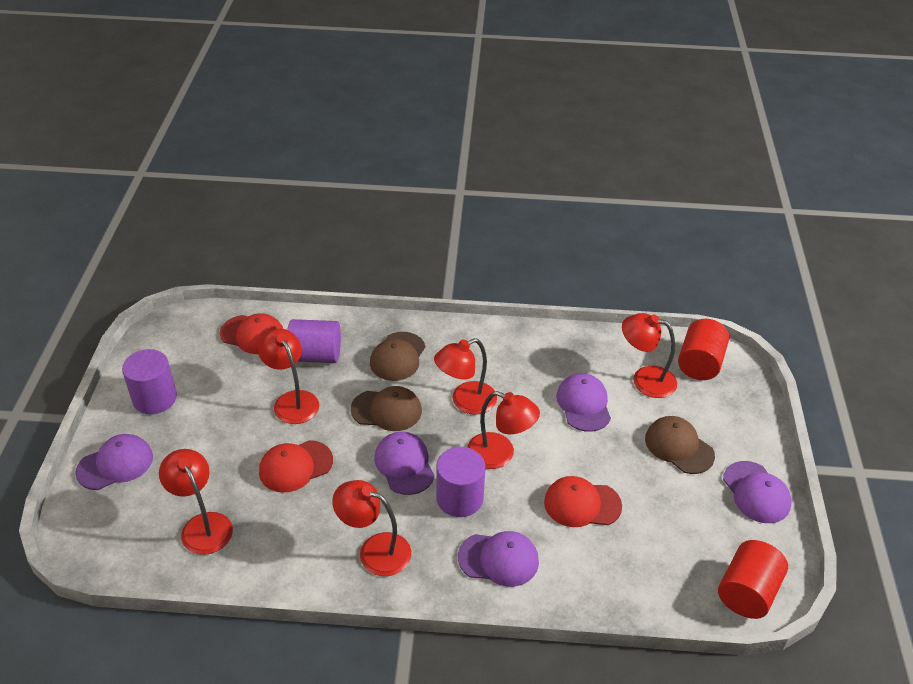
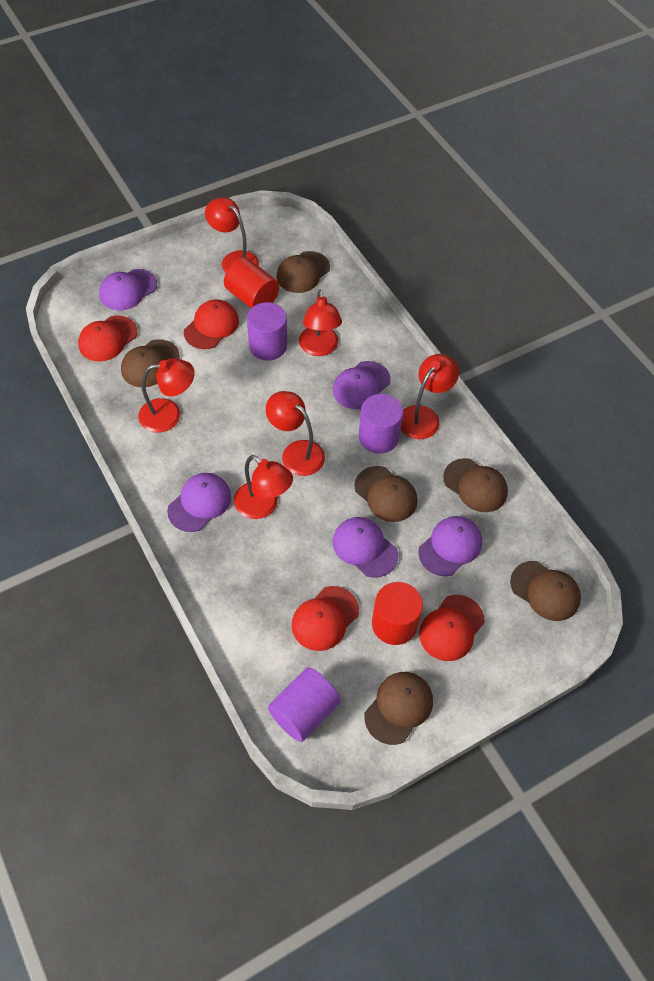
brown cap: 3 -> 6
red cap: 3 -> 4

